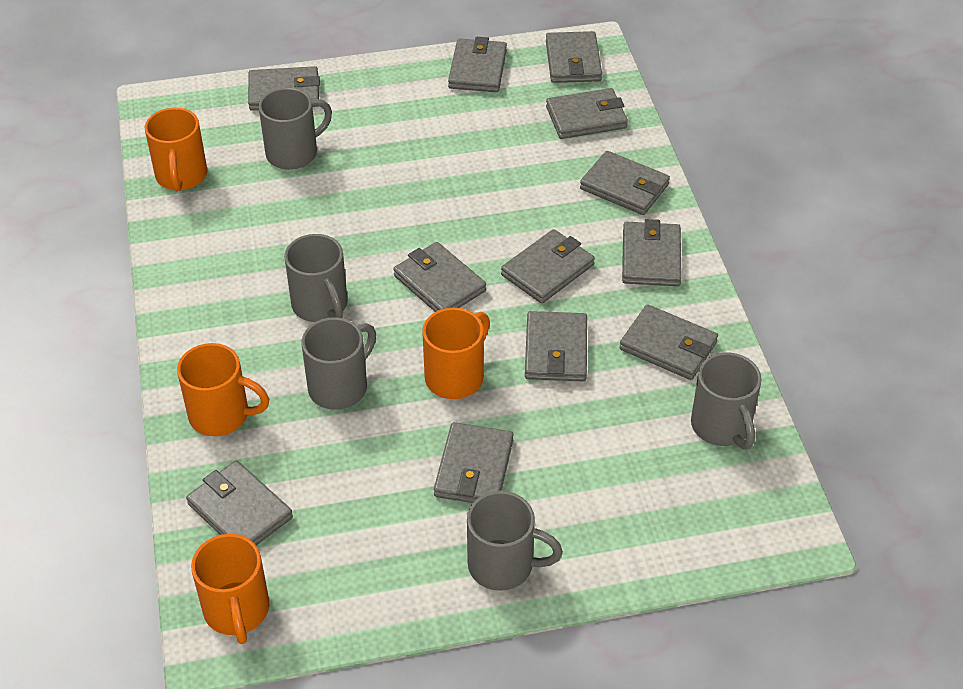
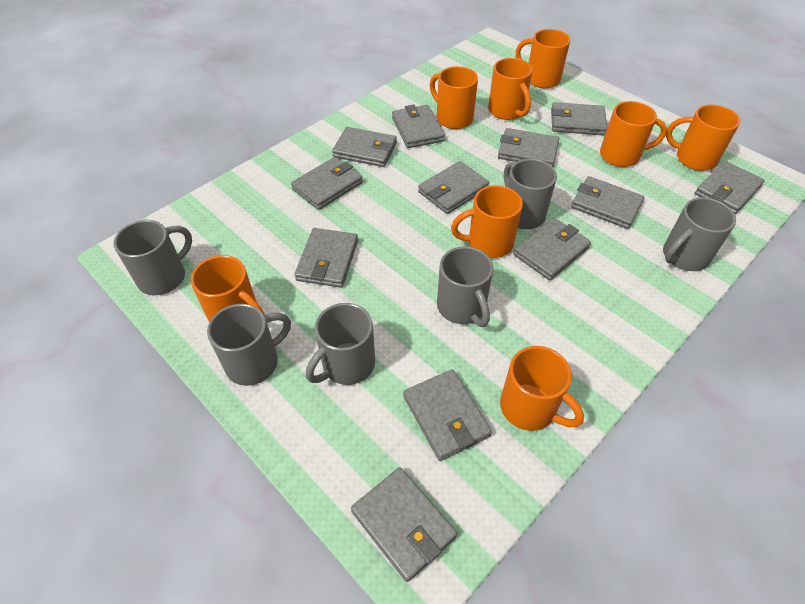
grey mug: 5 -> 6
orange mug: 4 -> 8

